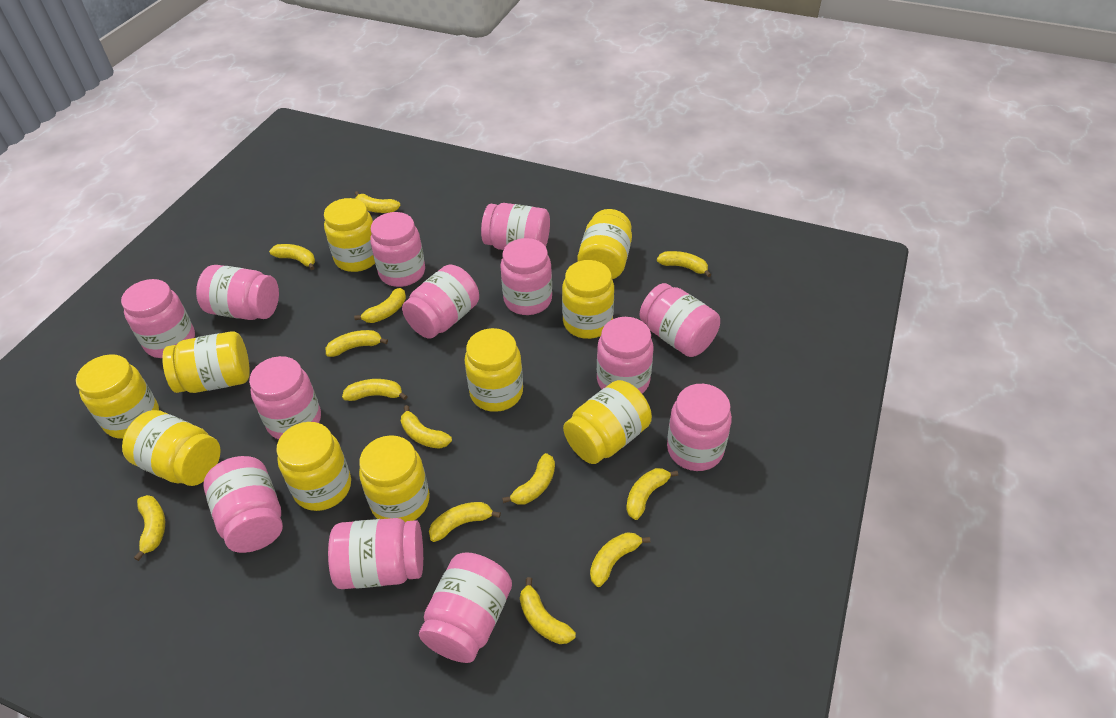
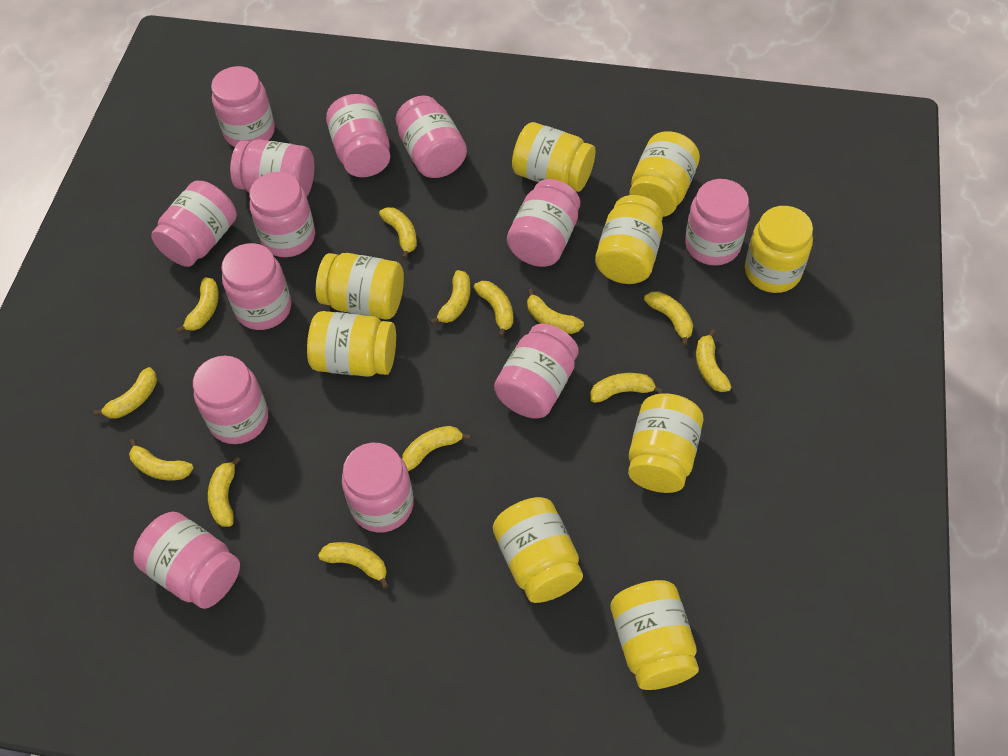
yellow jar: 10 -> 9

